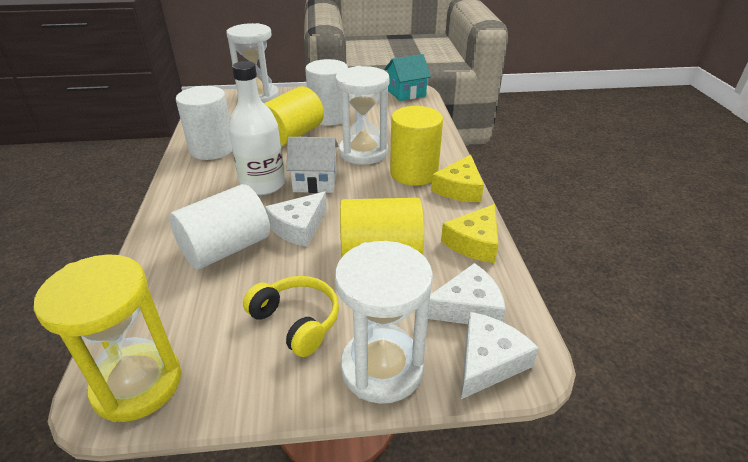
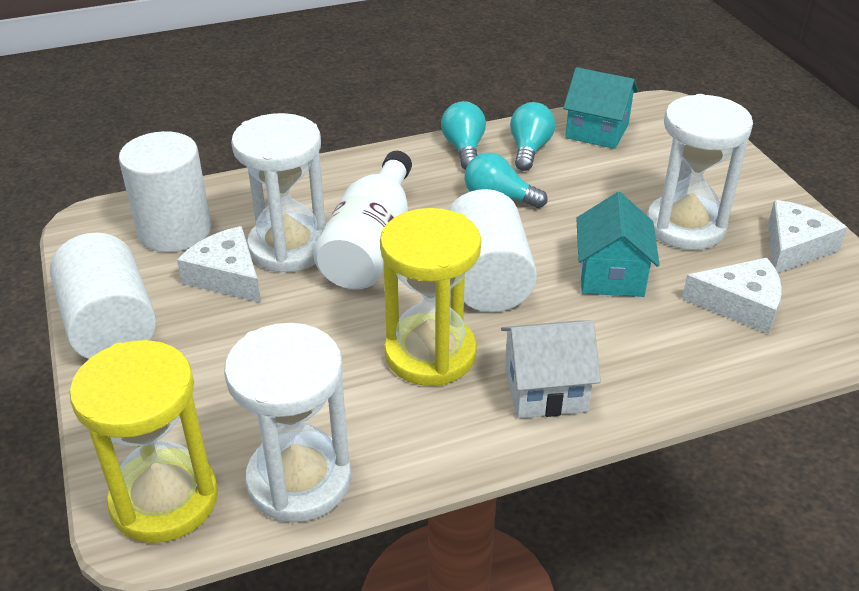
turquoise house: 1 -> 2
turquoise light bulb: 0 -> 3
yellow cheese: 2 -> 0
yellow cylinder: 3 -> 0
yellow headphones: 1 -> 0
yellow hourglass: 1 -> 2

